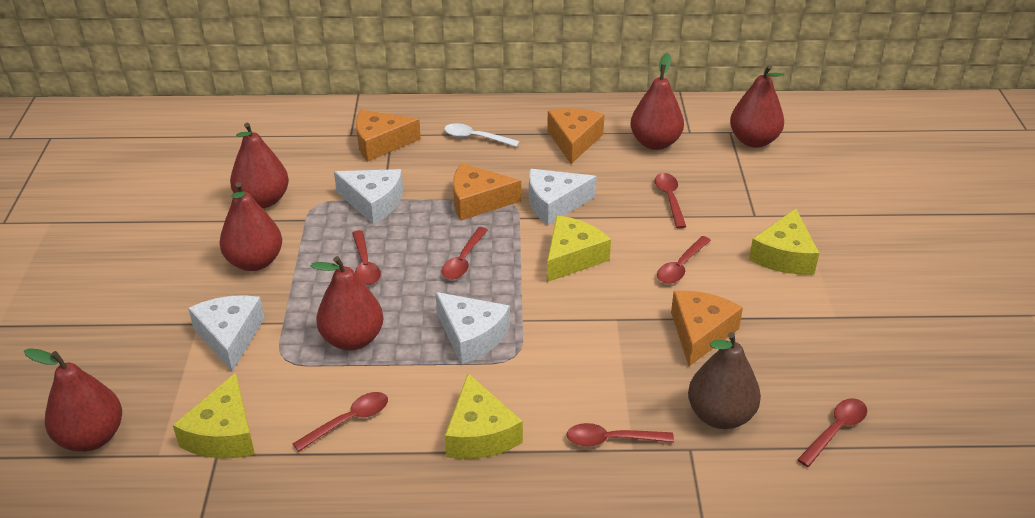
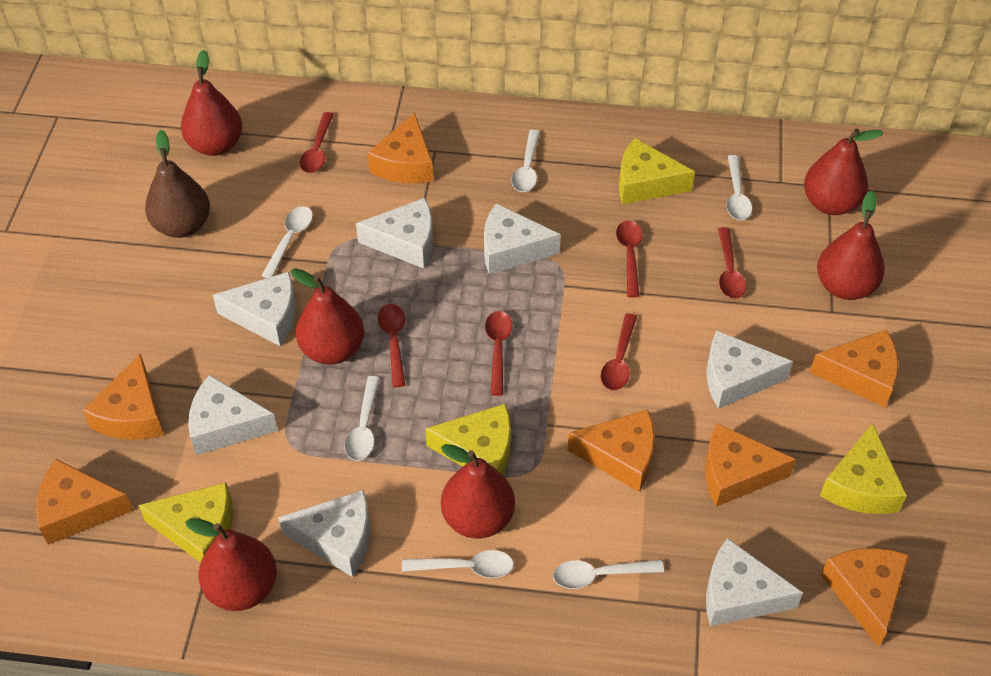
orange cheese: 4 -> 7
red spoon: 7 -> 6
white cheese: 4 -> 7
white spoon: 1 -> 6

